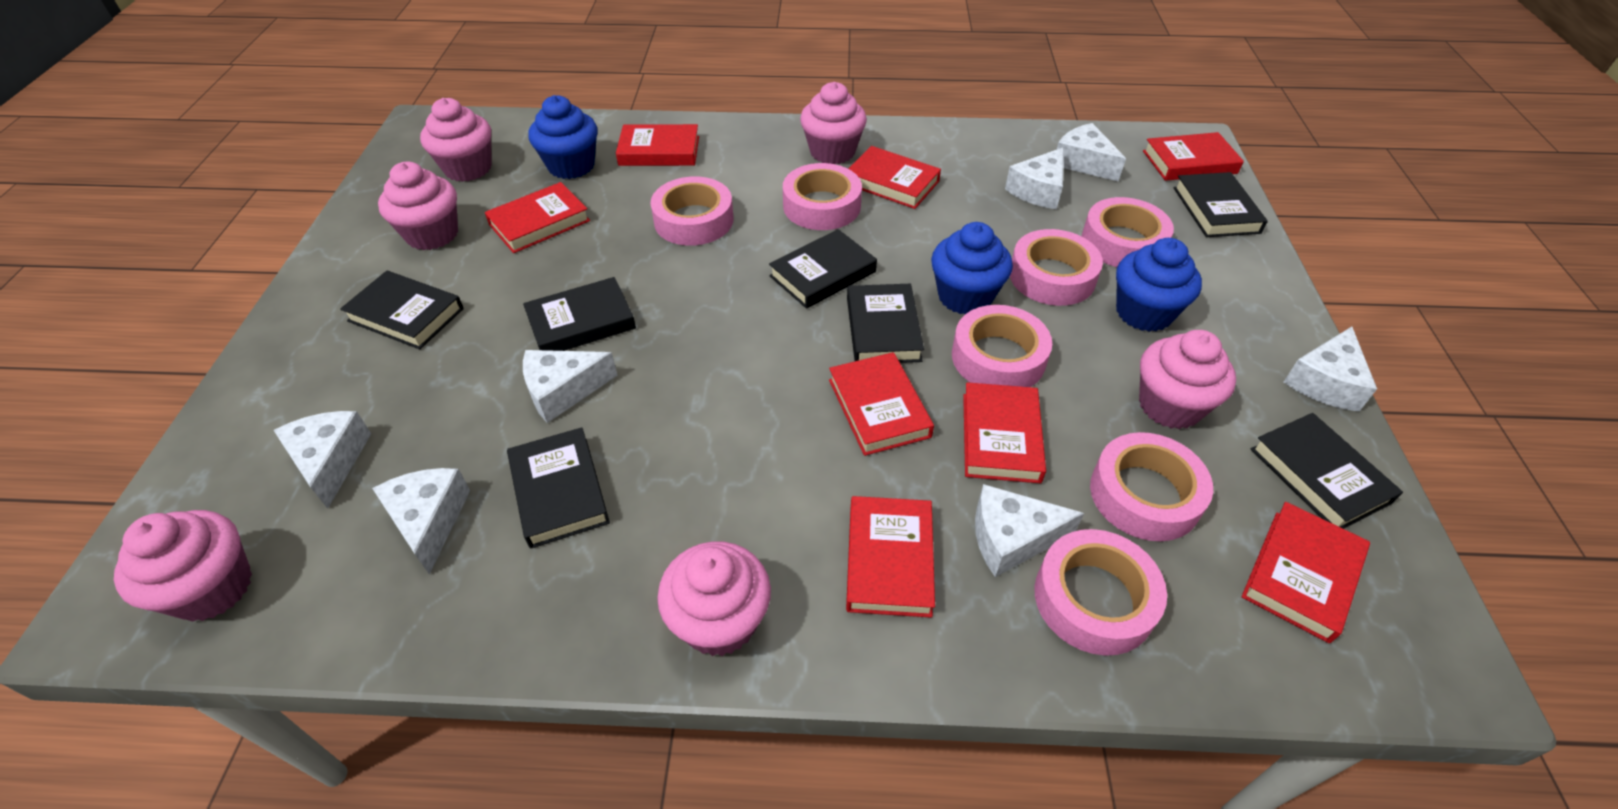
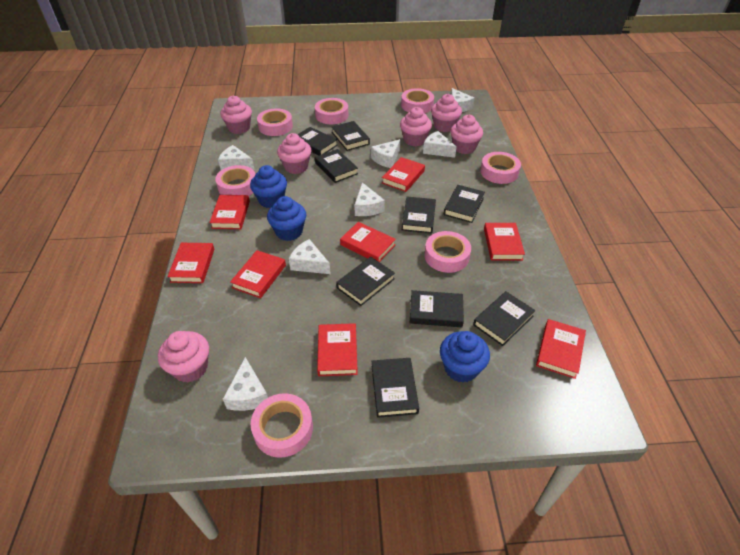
black book: 7 -> 9

